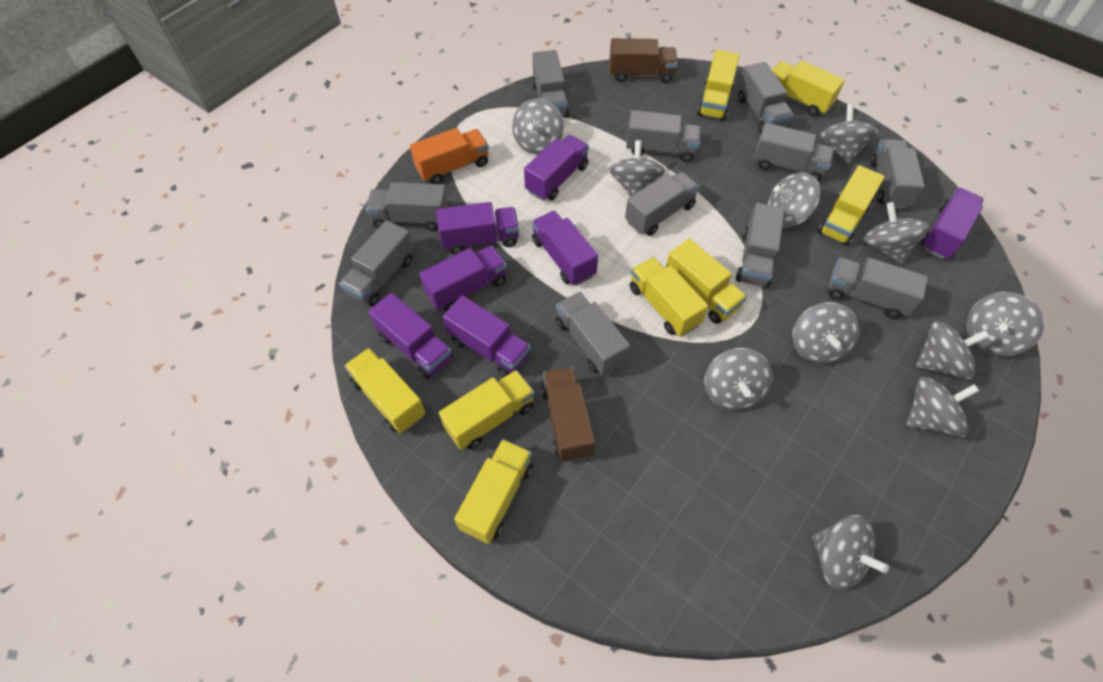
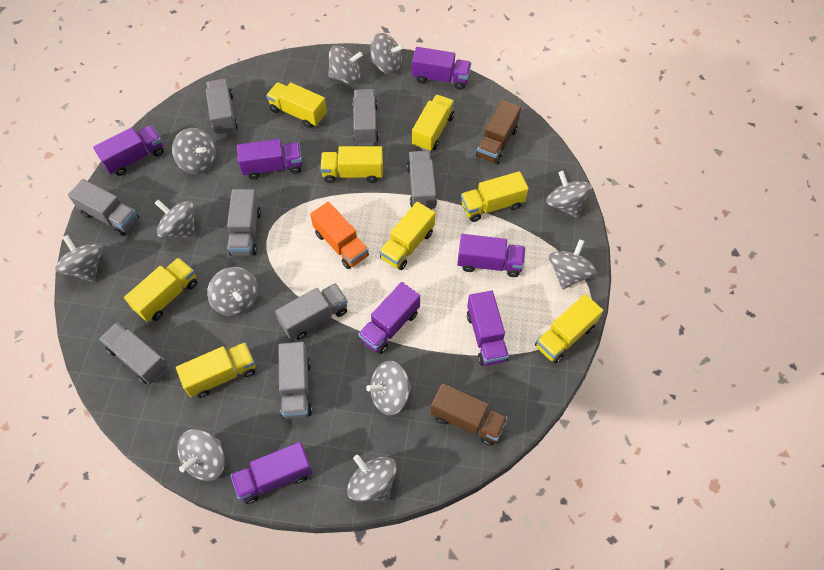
grey truck: 11 -> 8

